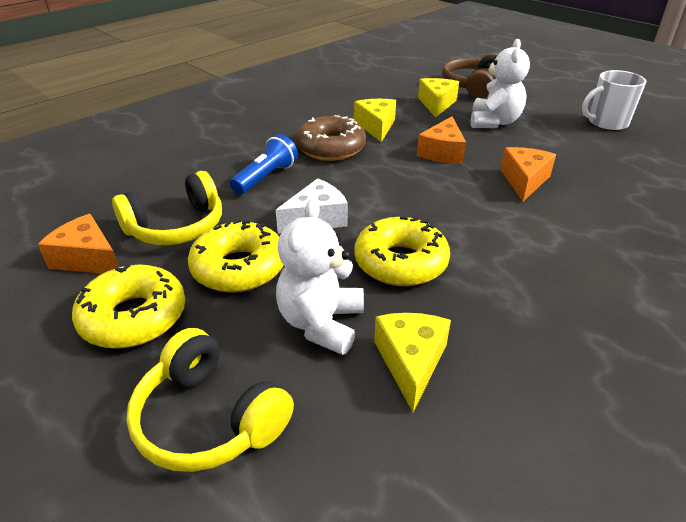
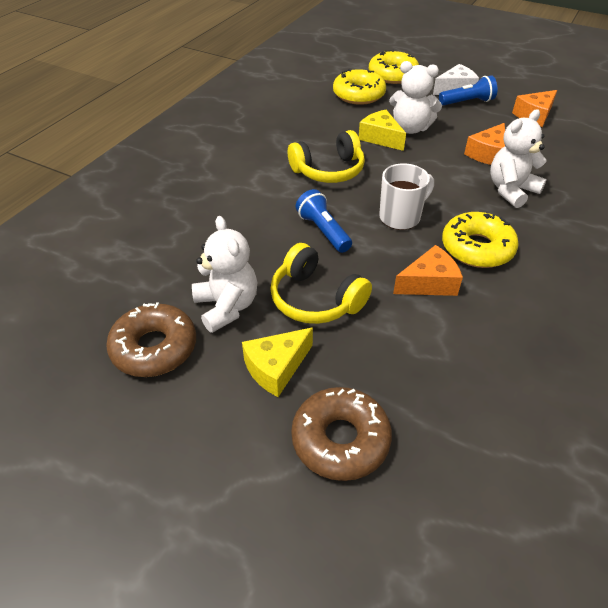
blue flashlight: 1 -> 2
brown donut: 1 -> 2
brown headphones: 1 -> 0
white teddy bear: 2 -> 3
yellow cheese: 3 -> 2

